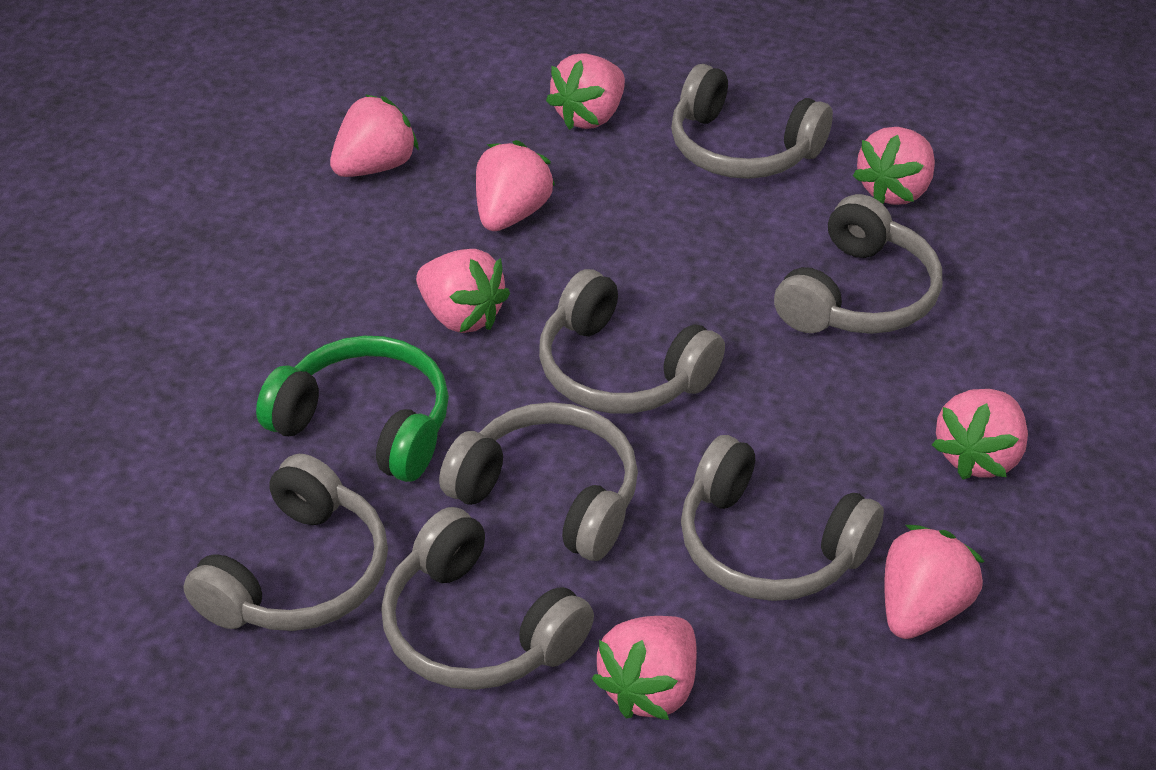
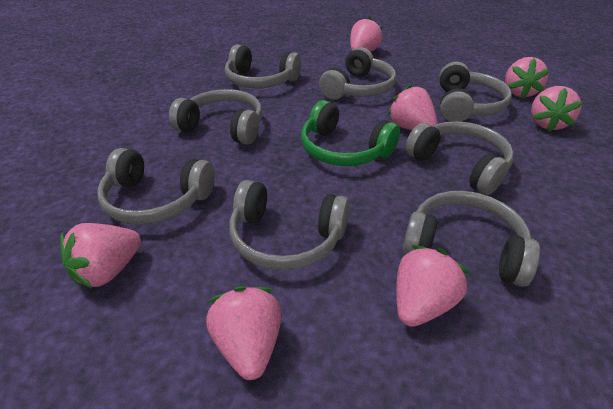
grey headphones: 7 -> 8
pink strawberry: 8 -> 7

